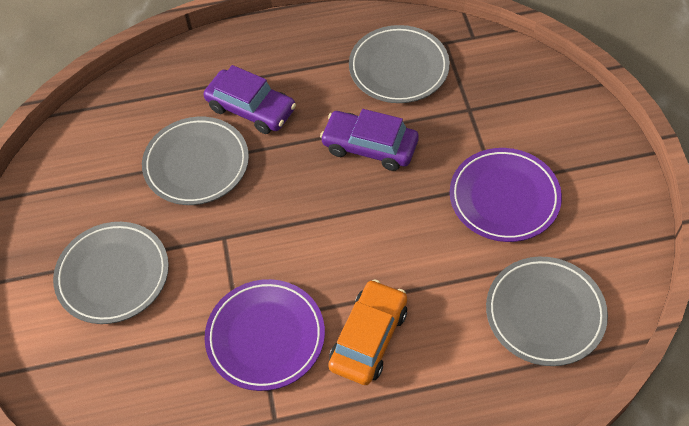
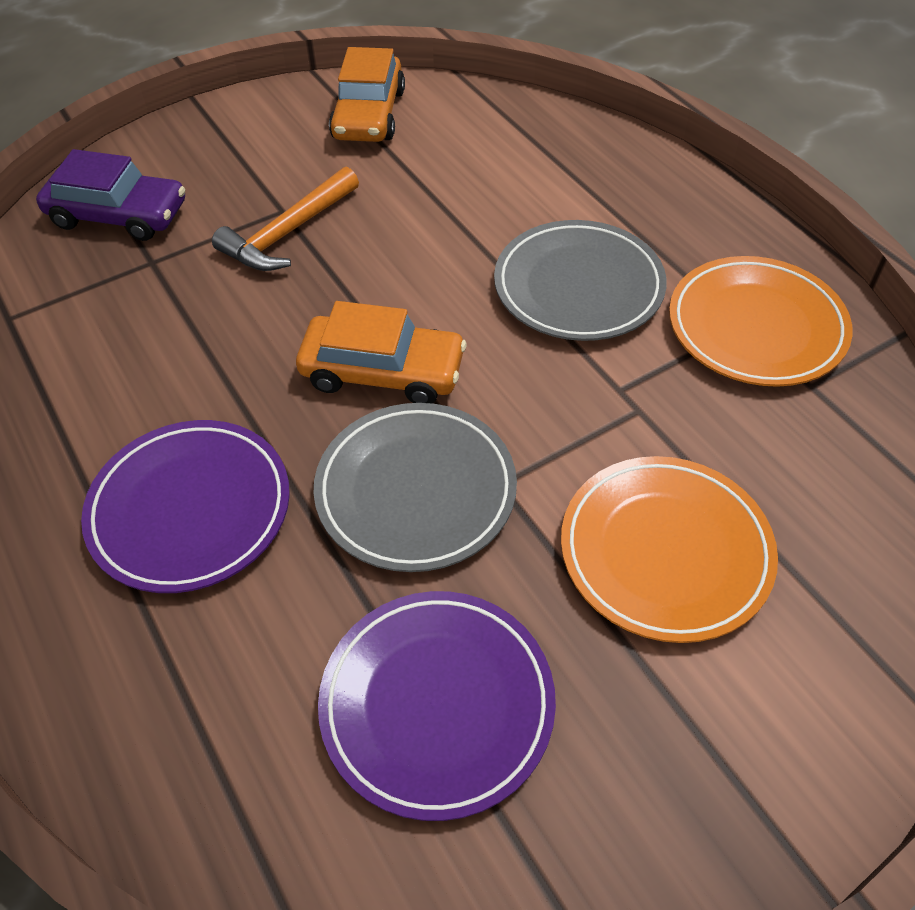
grey plate: 4 -> 2
orange car: 1 -> 2
orange hammer: 0 -> 1
orange plate: 0 -> 2
purple car: 2 -> 1

